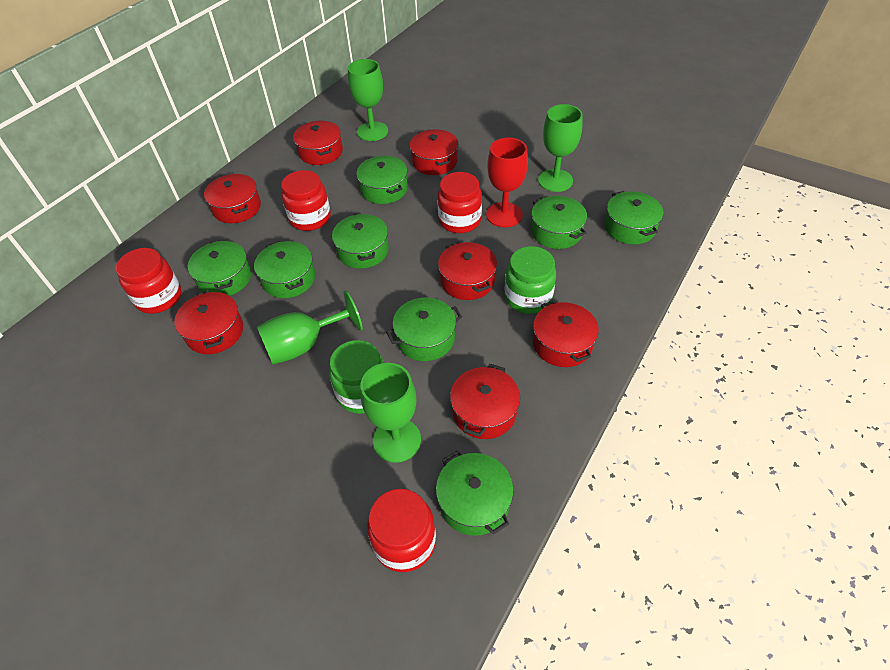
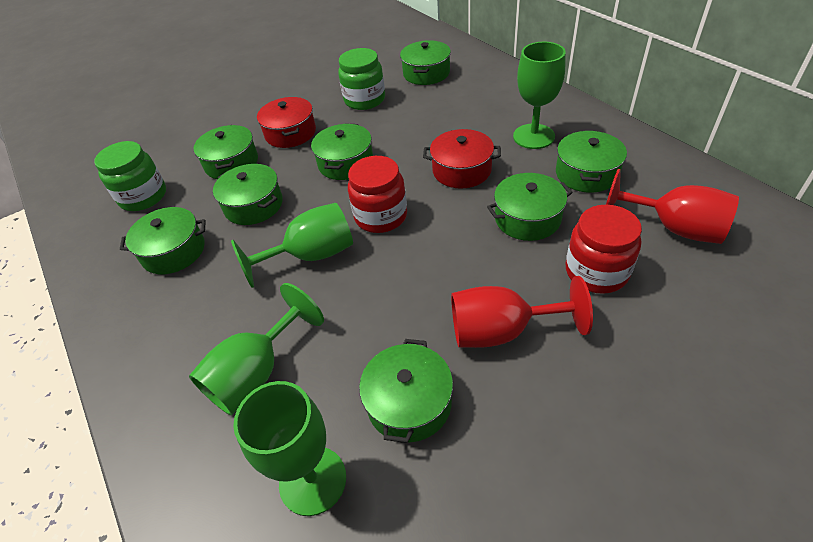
red goblet: 1 -> 2
red jar: 4 -> 2
red pot: 7 -> 2

